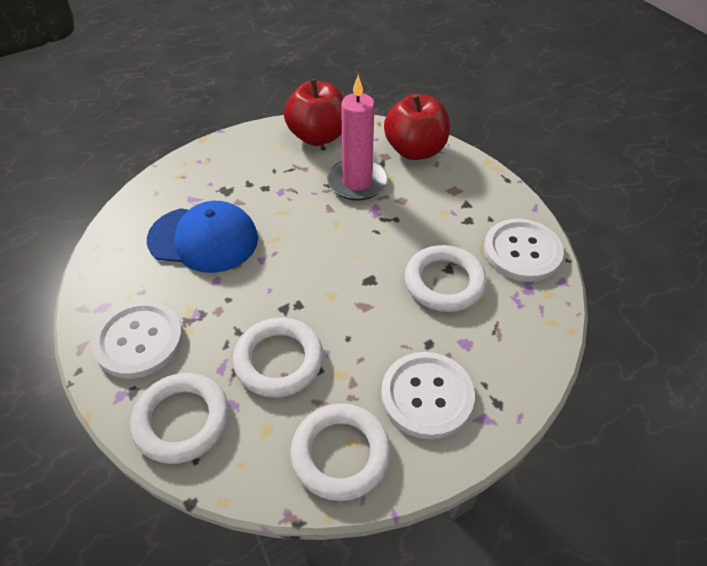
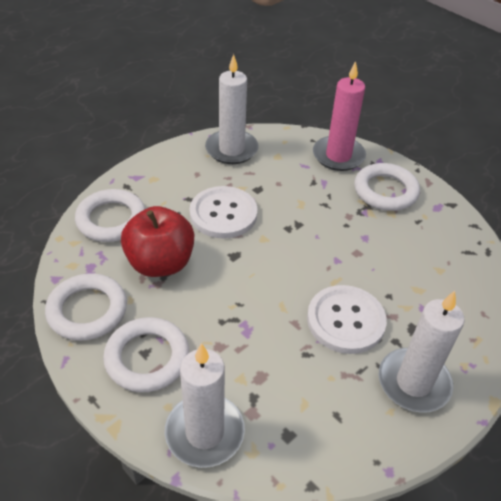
blue cap: 1 -> 0
red apple: 2 -> 1
white button: 3 -> 2
white candle: 0 -> 3

